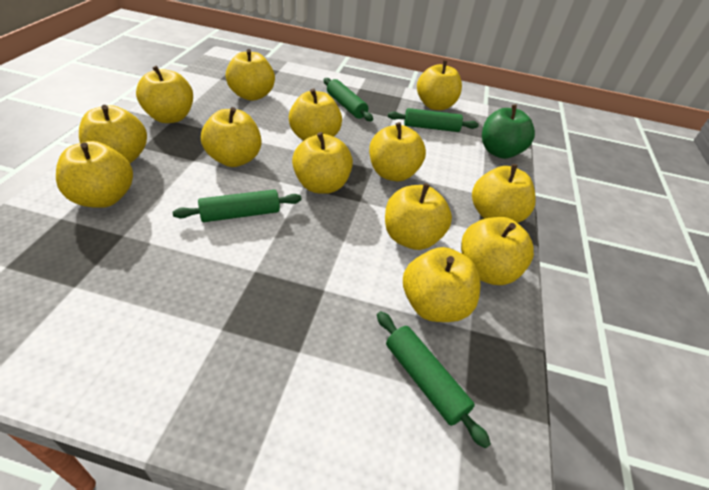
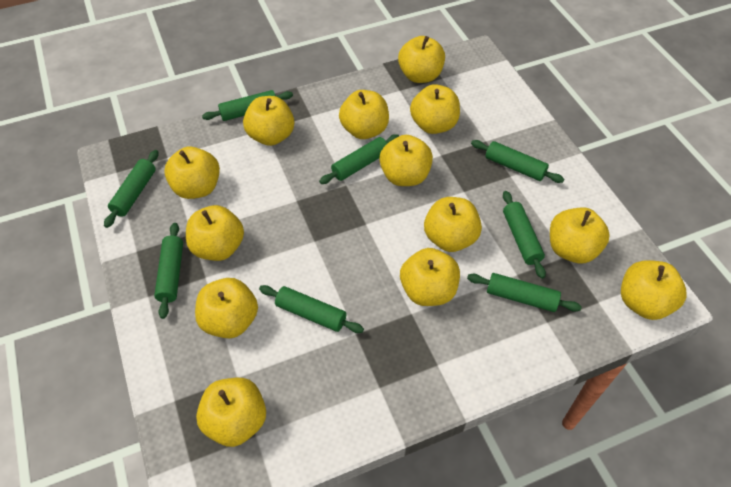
green apple: 1 -> 0
green rolling pin: 4 -> 8

